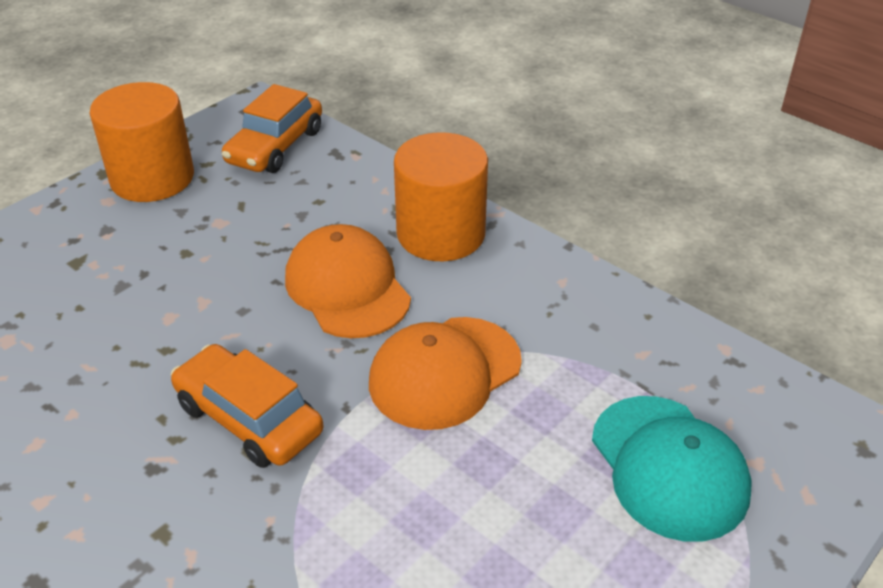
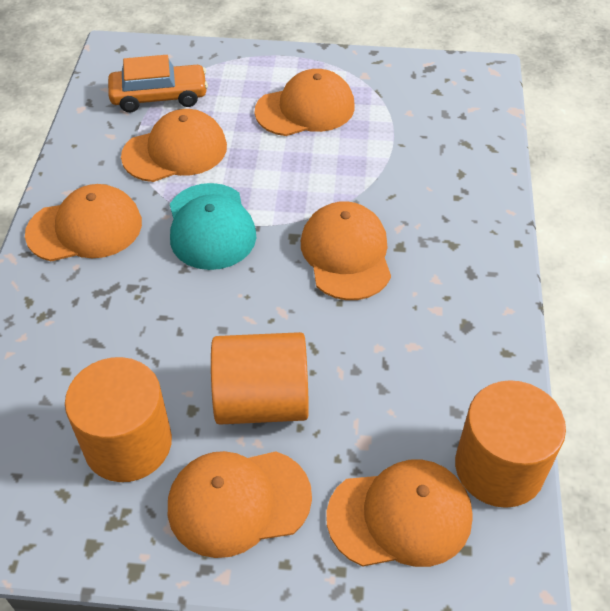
orange cap: 2 -> 6
orange car: 2 -> 1
orange cylinder: 2 -> 3

